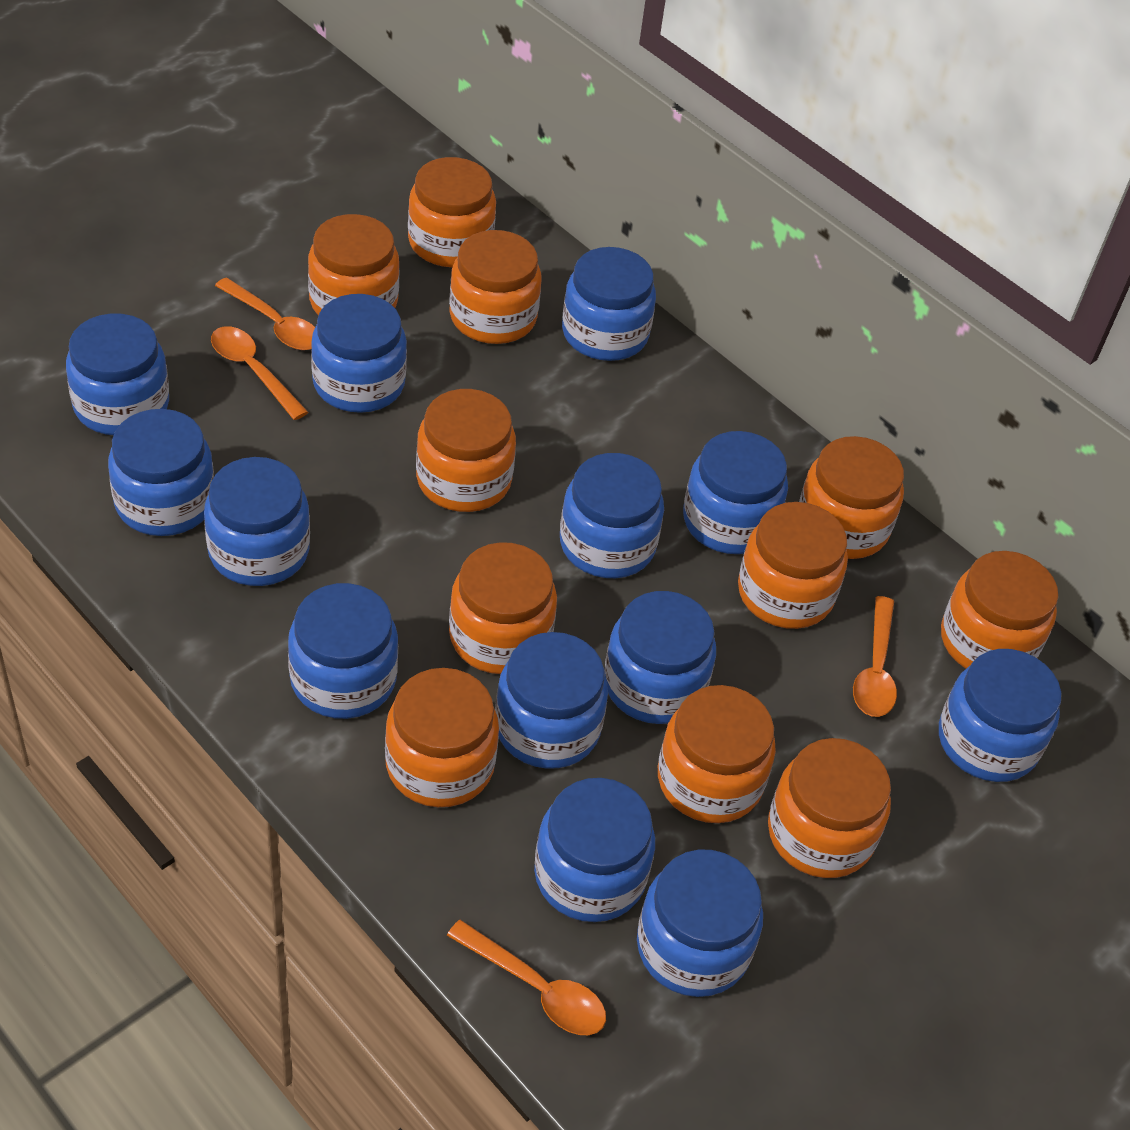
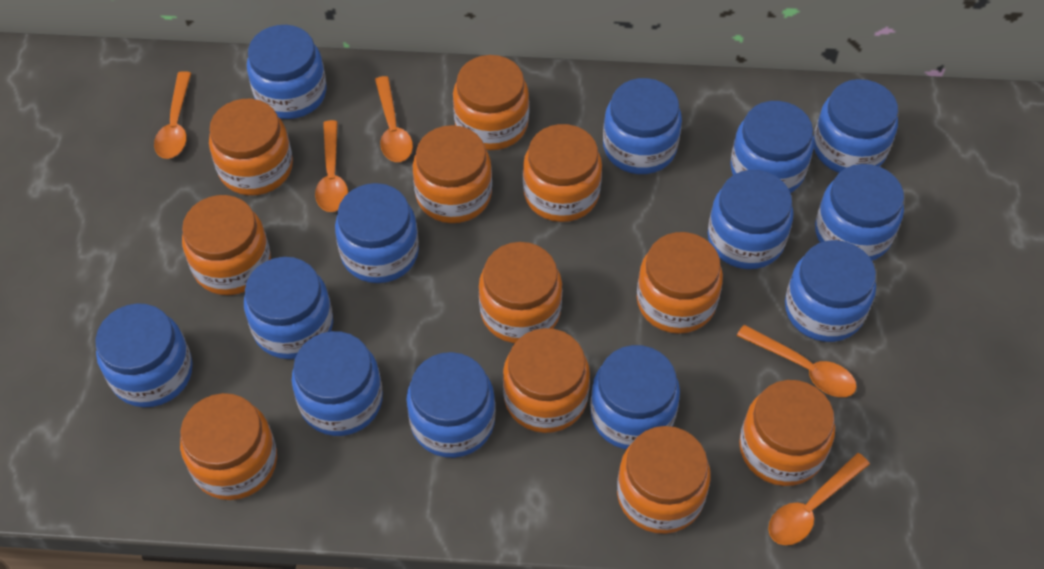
orange spoon: 4 -> 5

